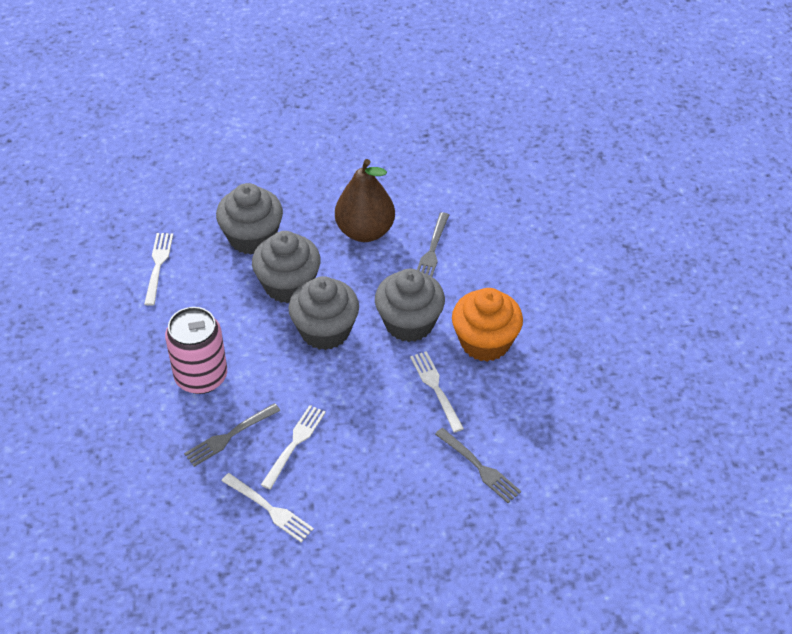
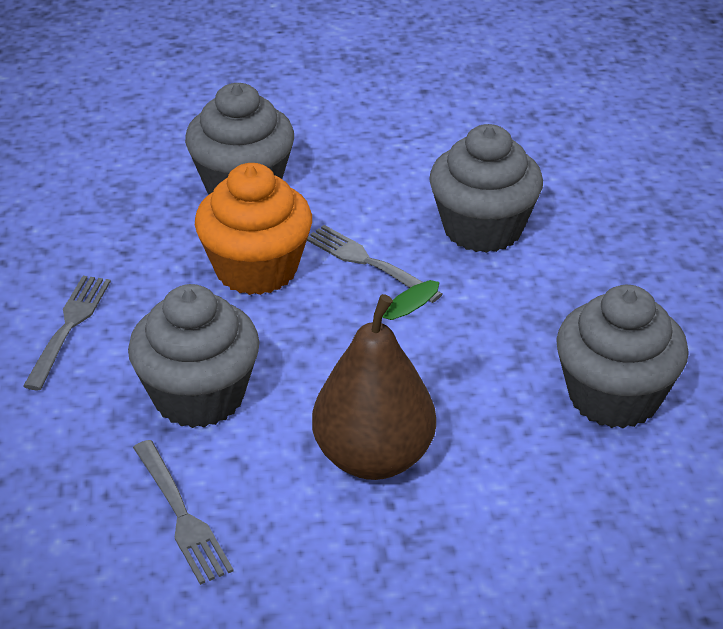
pink can: 1 -> 0
white fork: 4 -> 0

